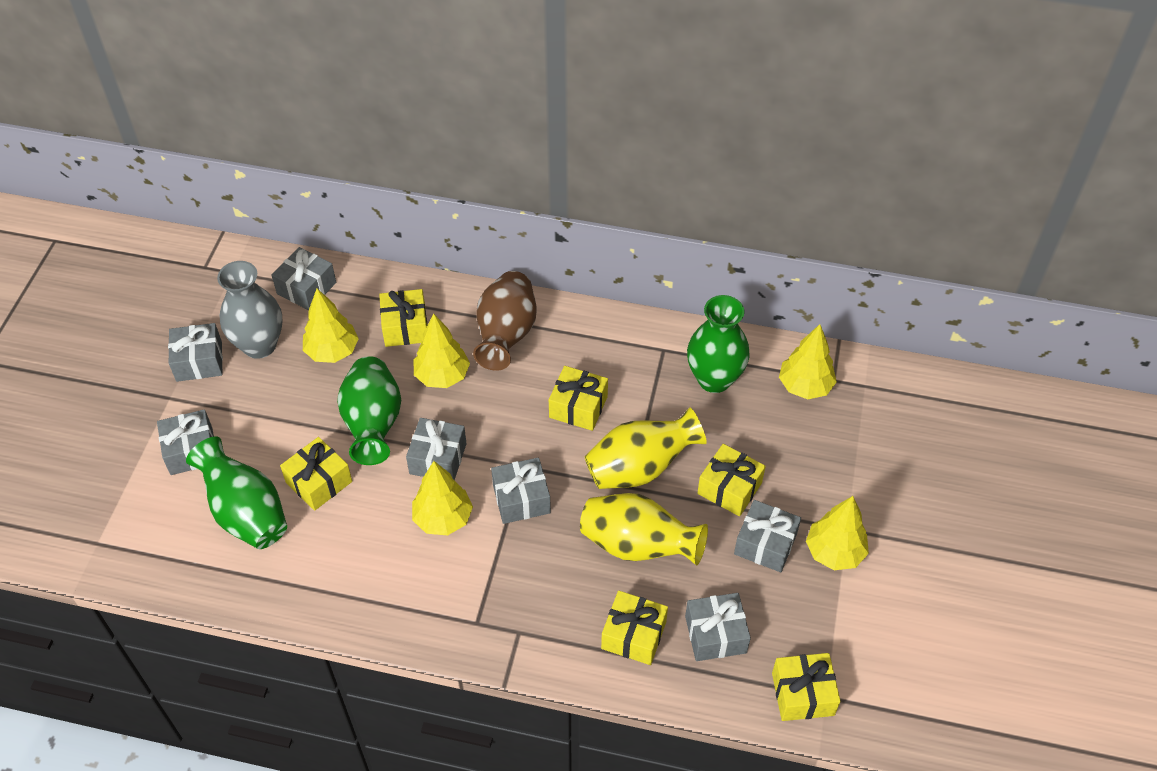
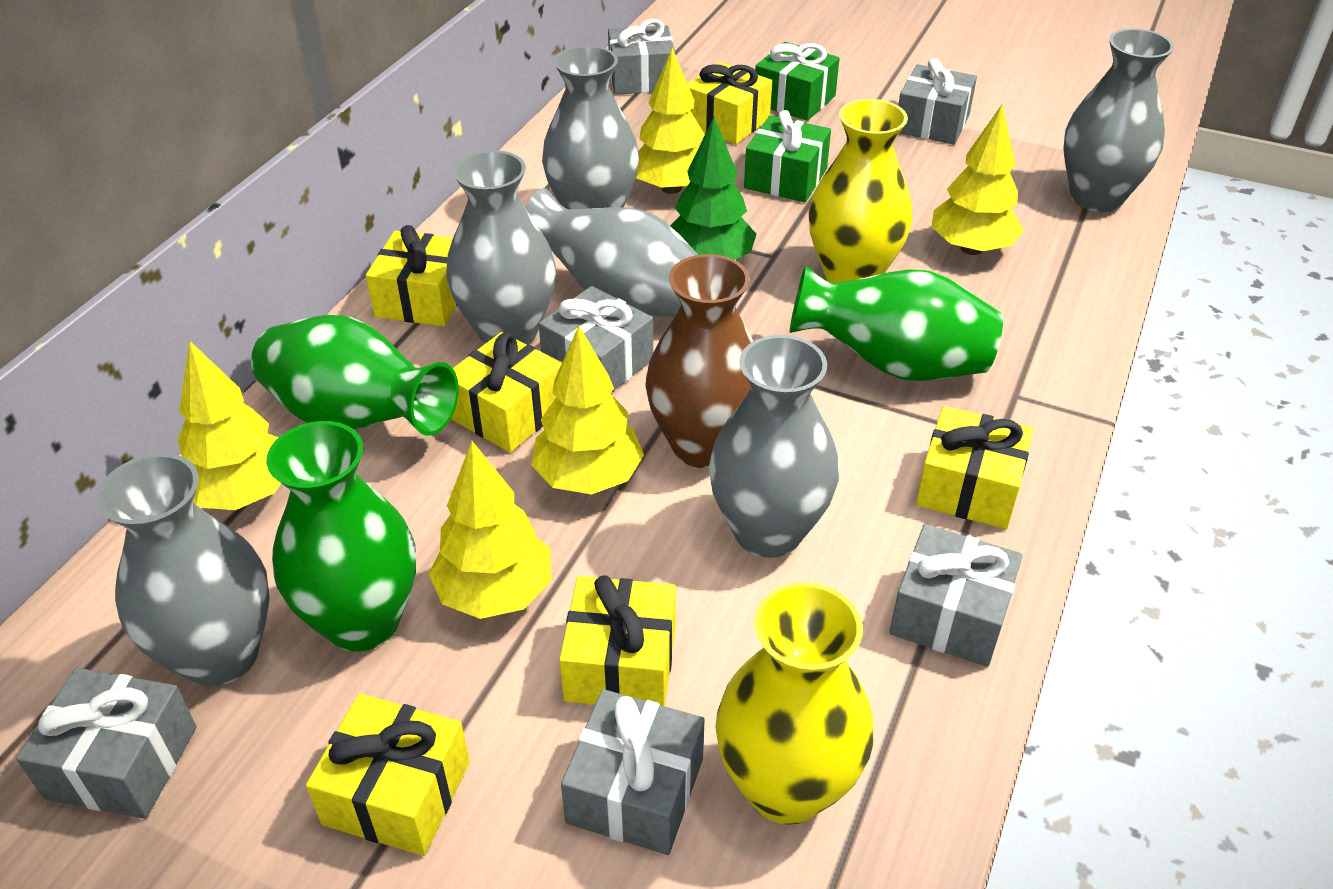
green gift: 0 -> 2
green tree: 0 -> 1
grey gift: 7 -> 6
grey vase: 1 -> 6

